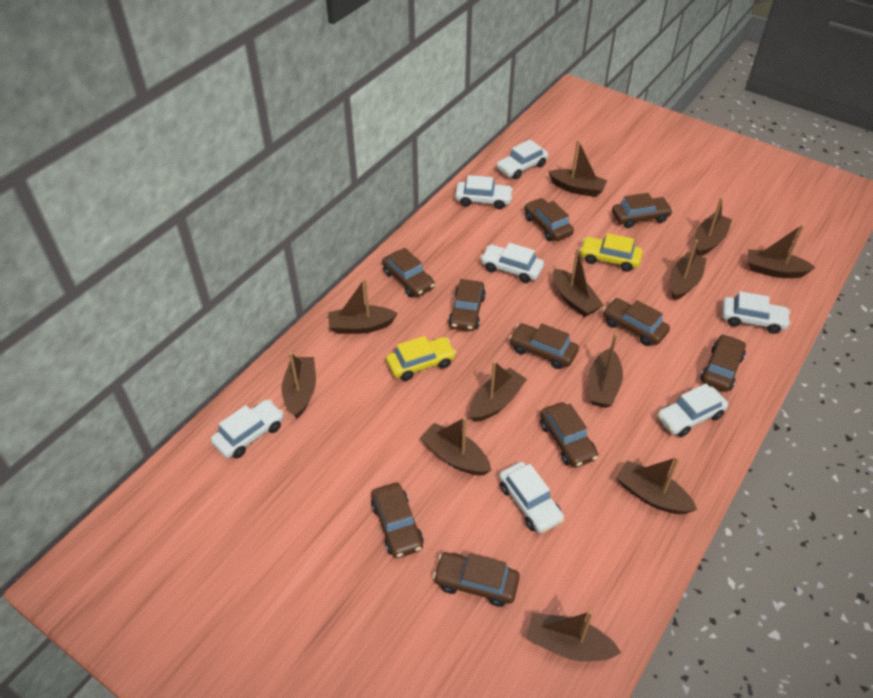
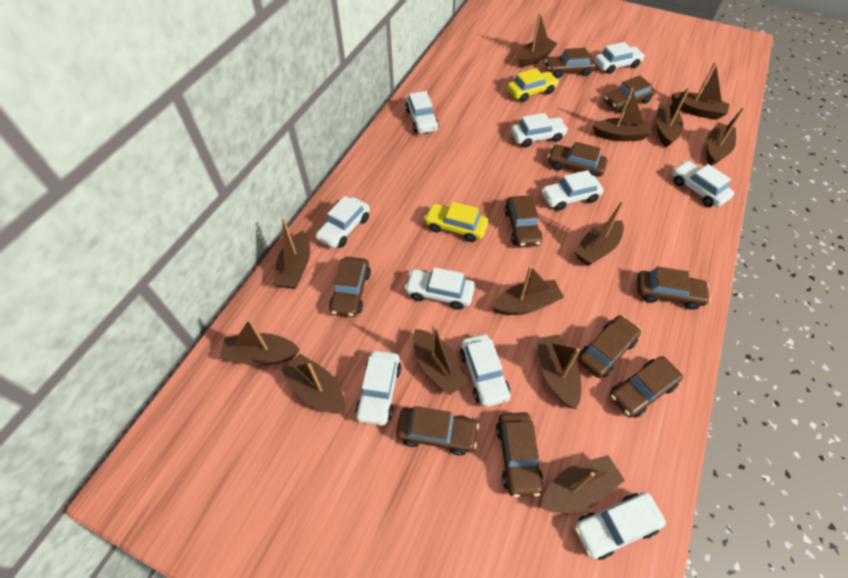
brown boat: 12 -> 13
white car: 7 -> 10

